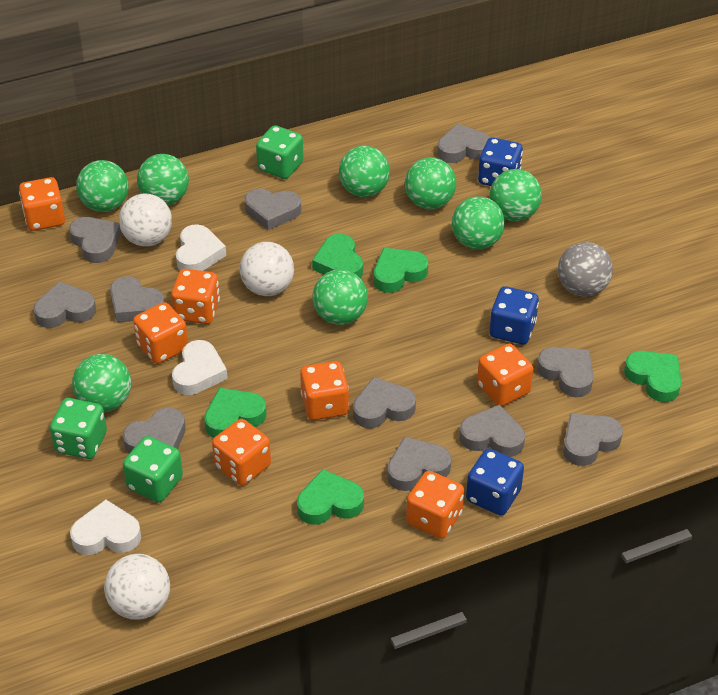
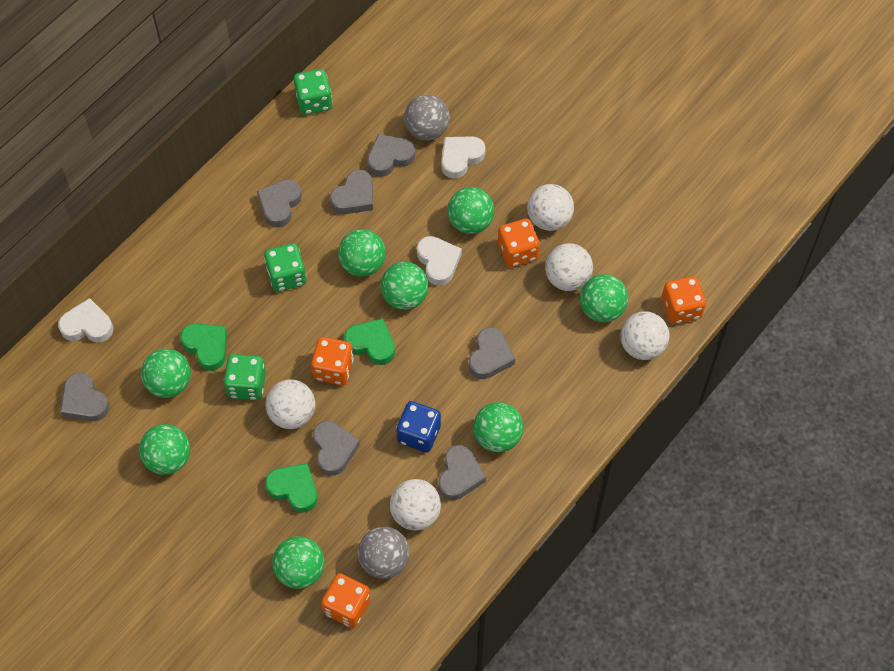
blue dice: 3 -> 1
green heart: 5 -> 3
grey ball: 1 -> 2
grey heart: 11 -> 7
orange dice: 7 -> 4
white ball: 3 -> 5

